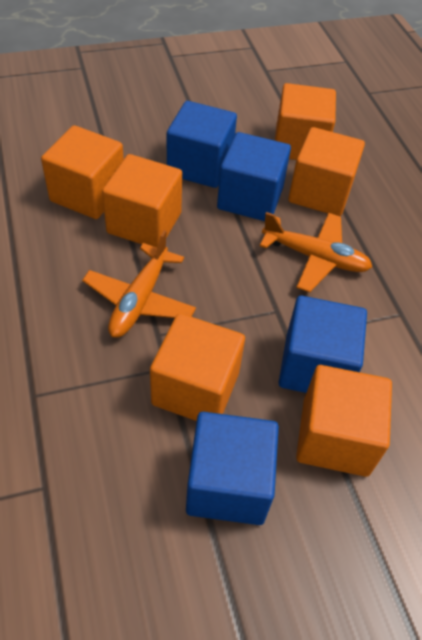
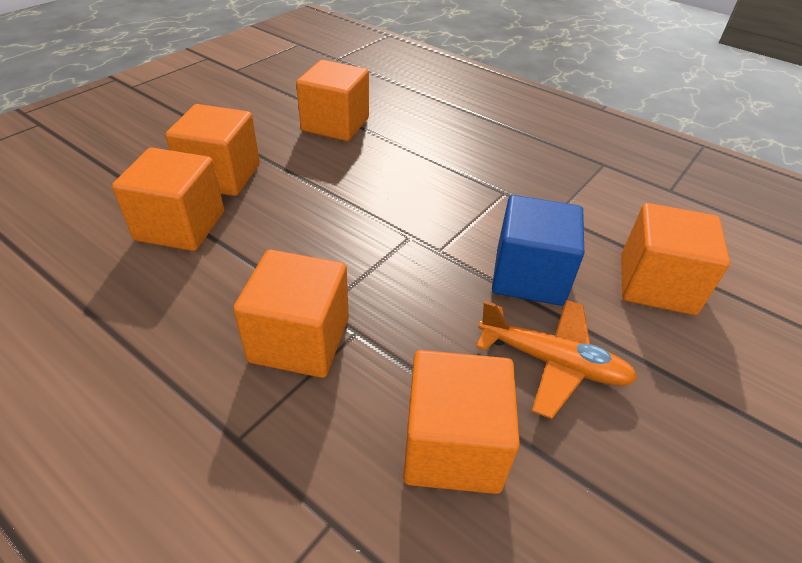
blue cube: 4 -> 1
orange plane: 2 -> 1

